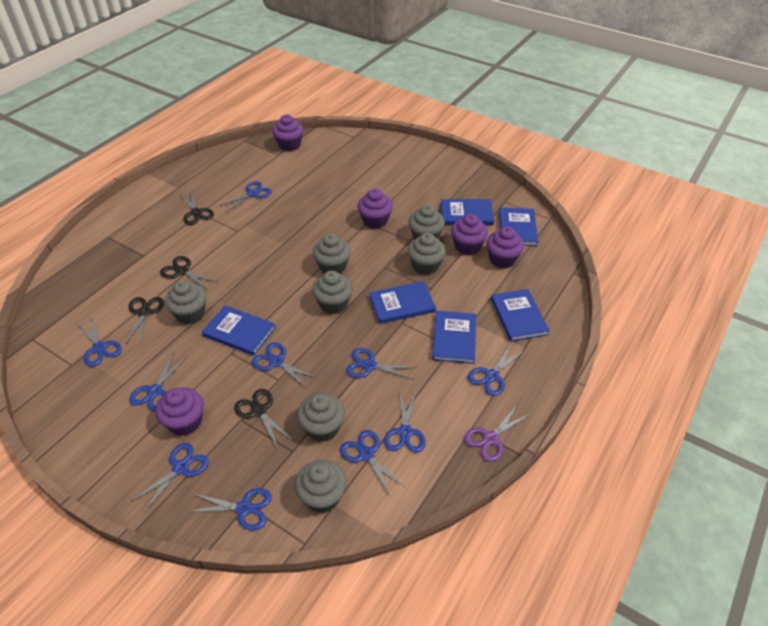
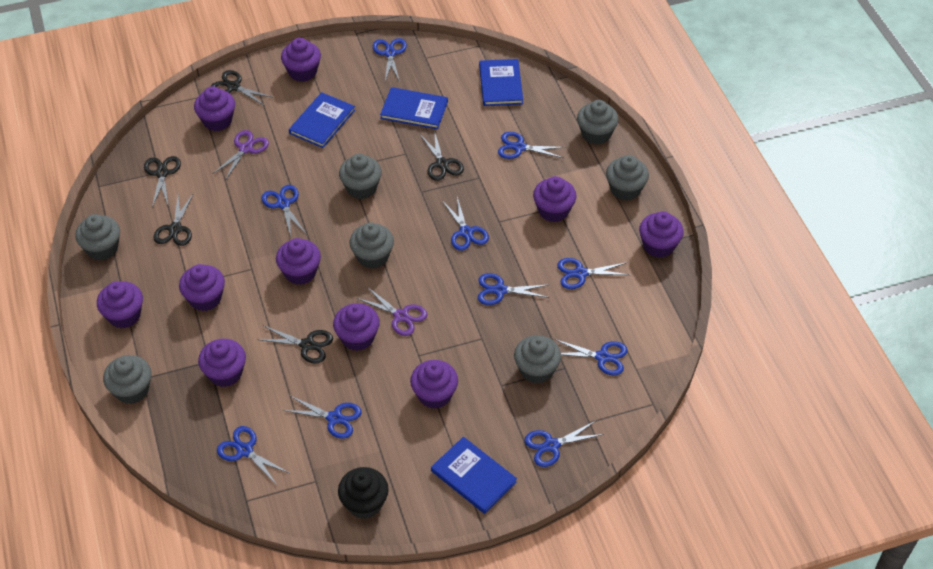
black cupcake: 0 -> 1
black scissors: 4 -> 5
blue book: 6 -> 4
purple cupcake: 5 -> 10
purple scissors: 1 -> 2

